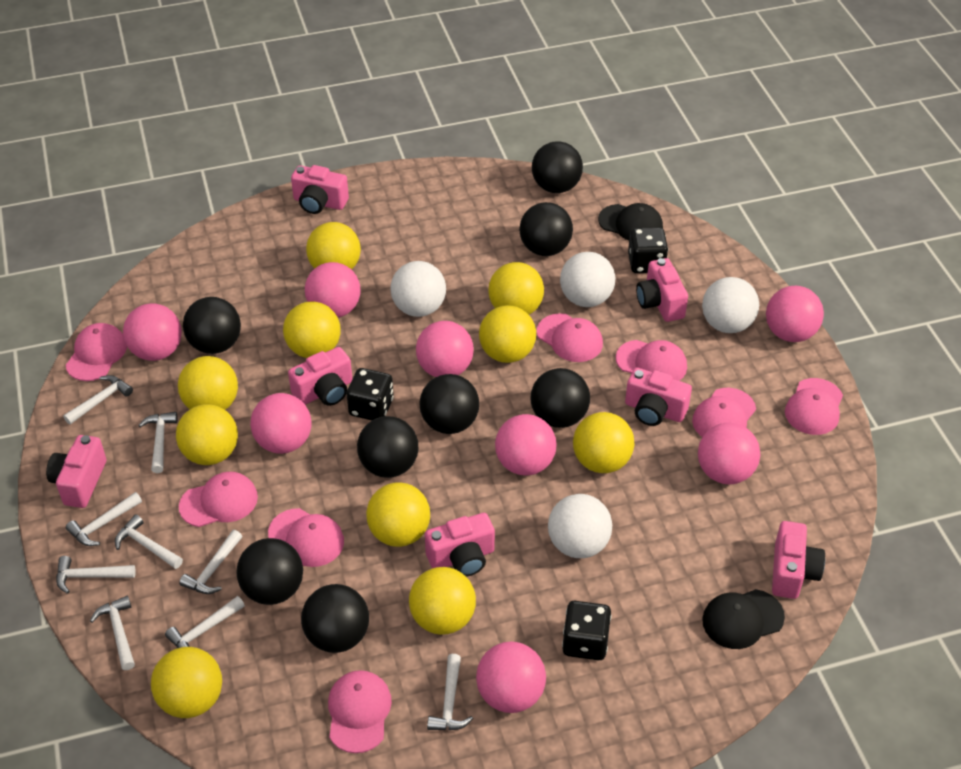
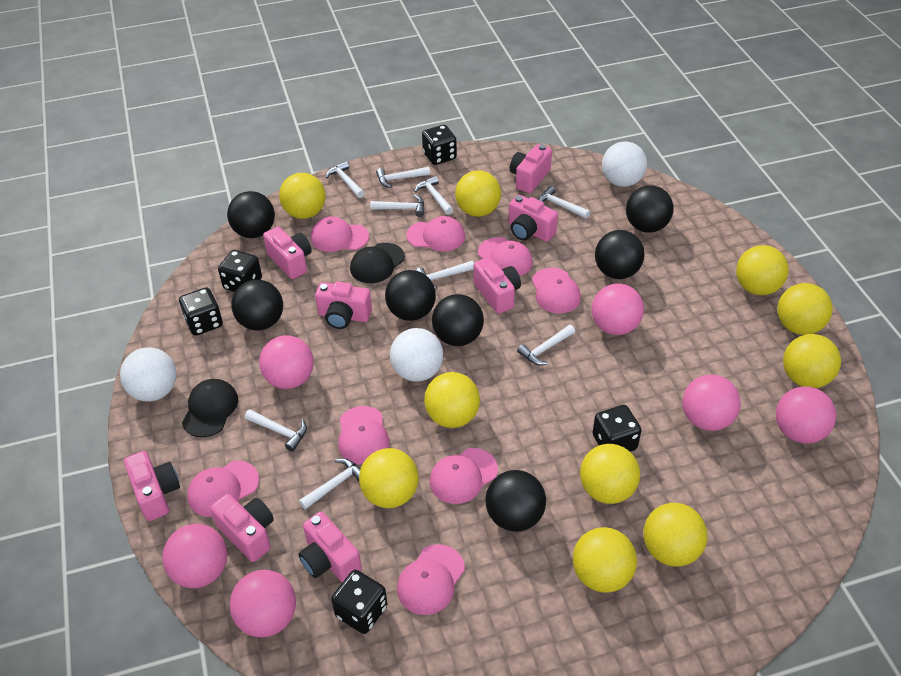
black ball: 8 -> 7
black dice: 3 -> 5
pink ball: 8 -> 6
pink camera: 7 -> 8
white ball: 4 -> 3

